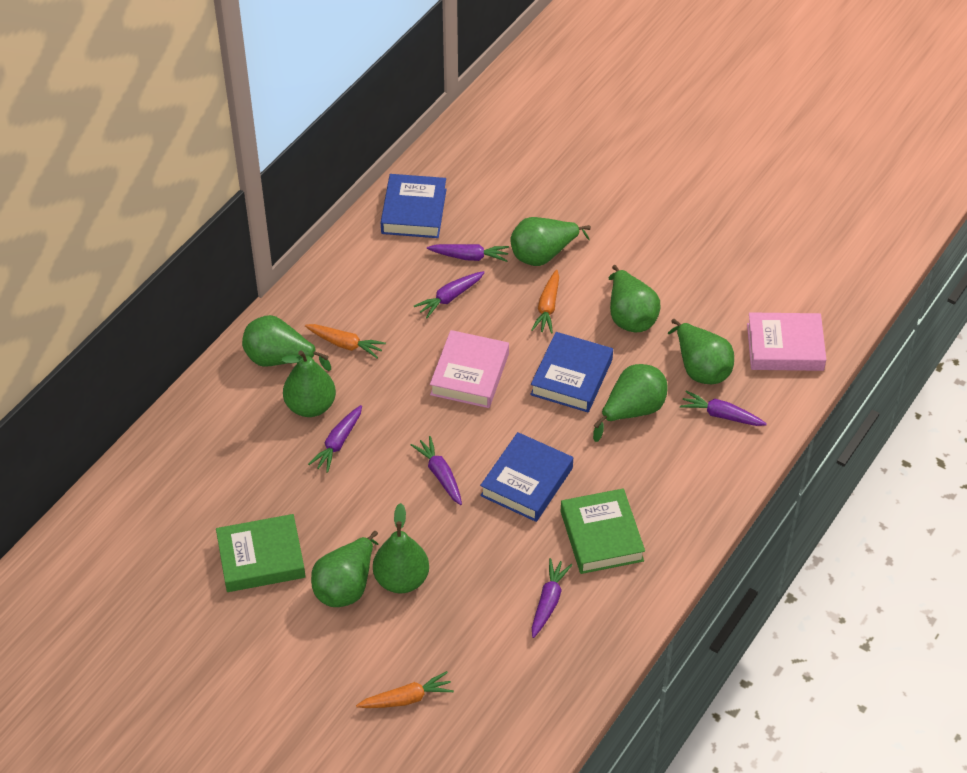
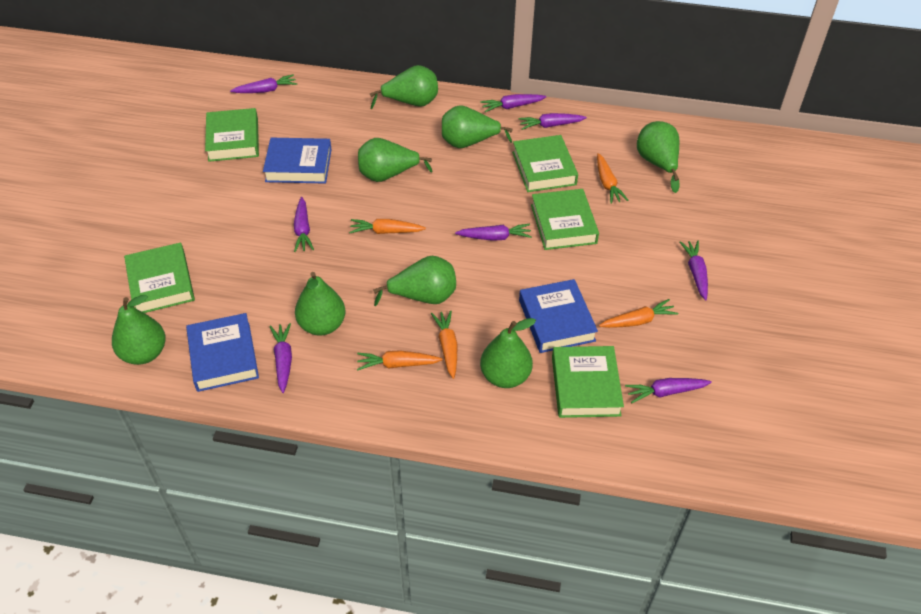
green book: 2 -> 5
orange carrot: 3 -> 5
pink book: 2 -> 0
purple carrot: 6 -> 8

